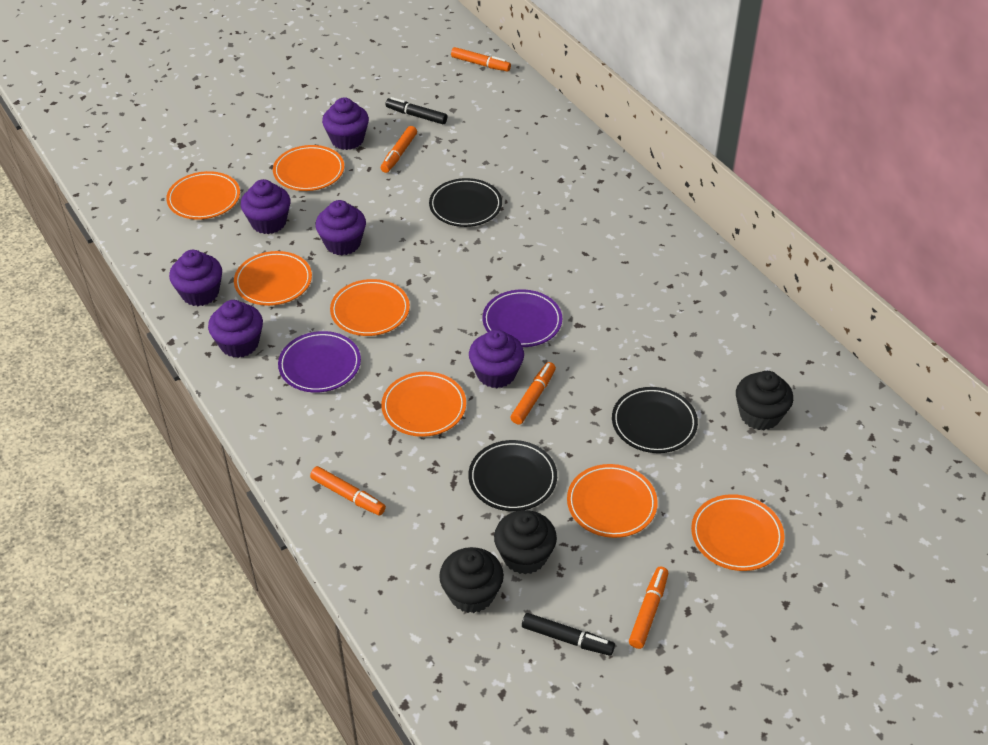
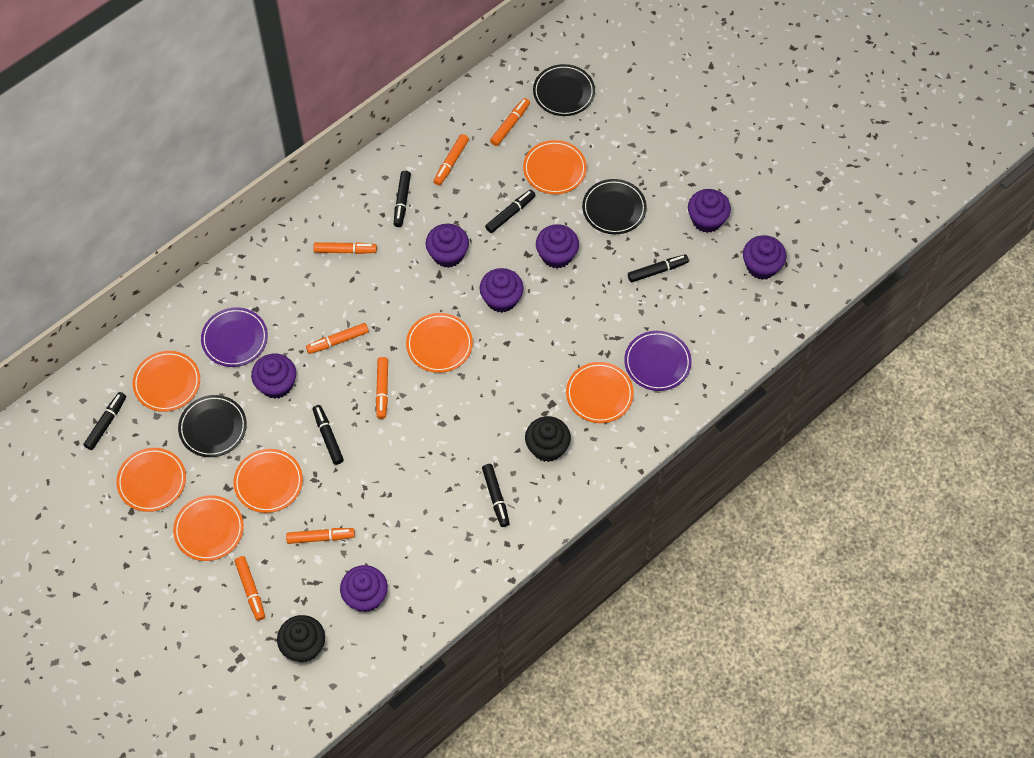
black cupcake: 3 -> 2
black marker: 2 -> 6
orange marker: 5 -> 7
purple cupcake: 6 -> 7

